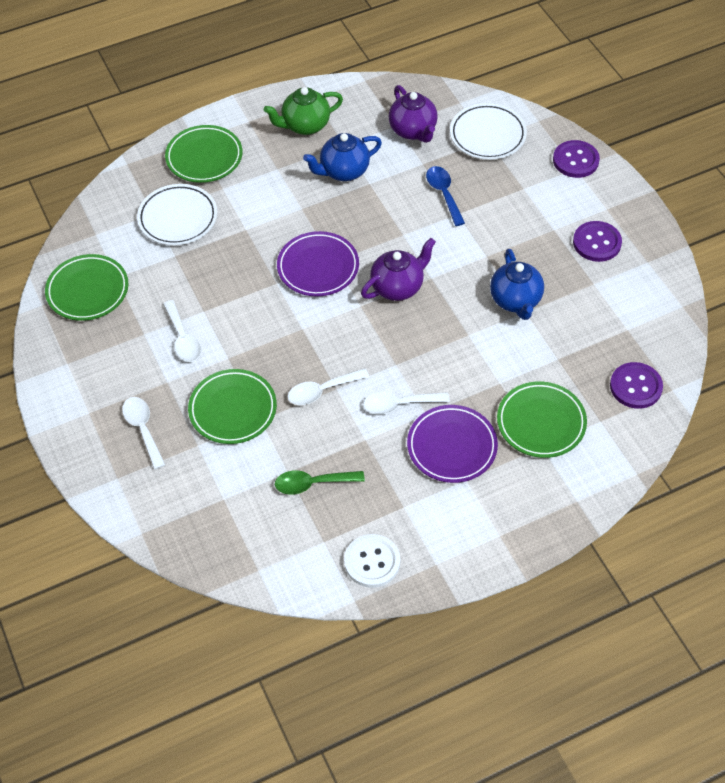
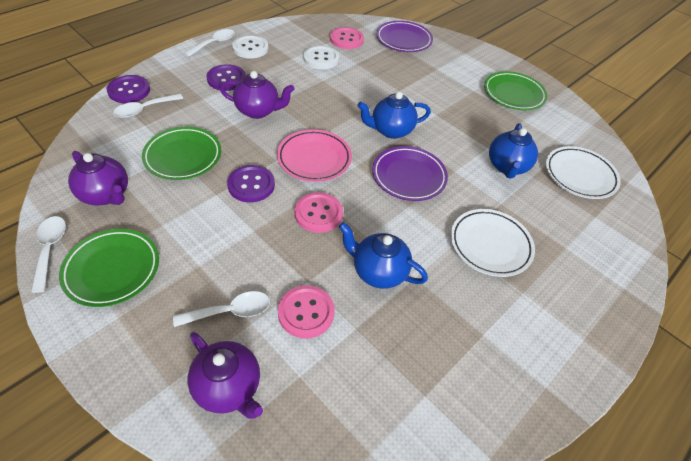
blue spoon: 1 -> 0
blue teapot: 2 -> 3
green plate: 4 -> 3
green spoon: 1 -> 0
green teapot: 1 -> 0
pink button: 0 -> 3
pink plate: 0 -> 1
purple teapot: 2 -> 3
white button: 1 -> 2

